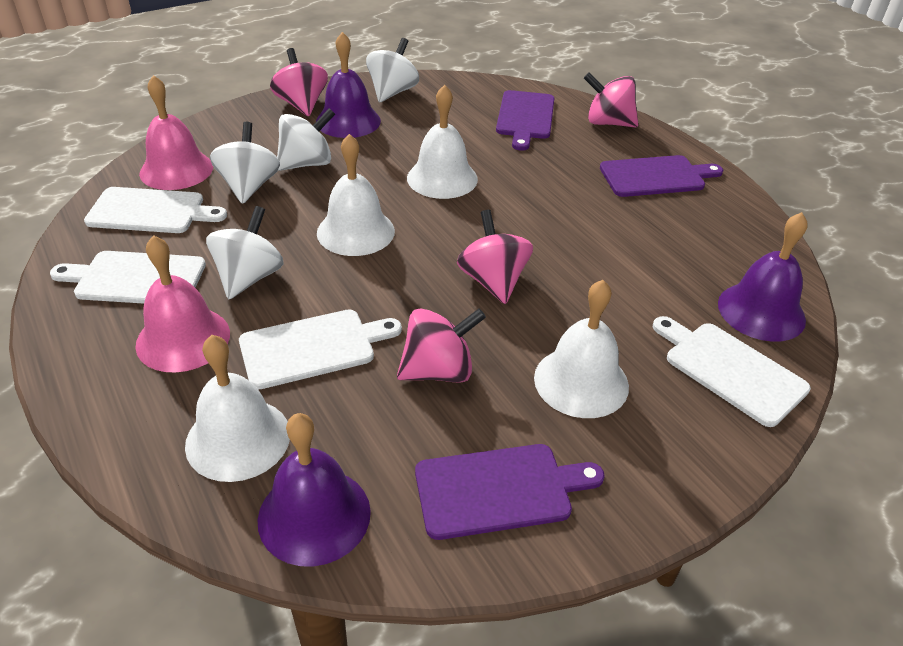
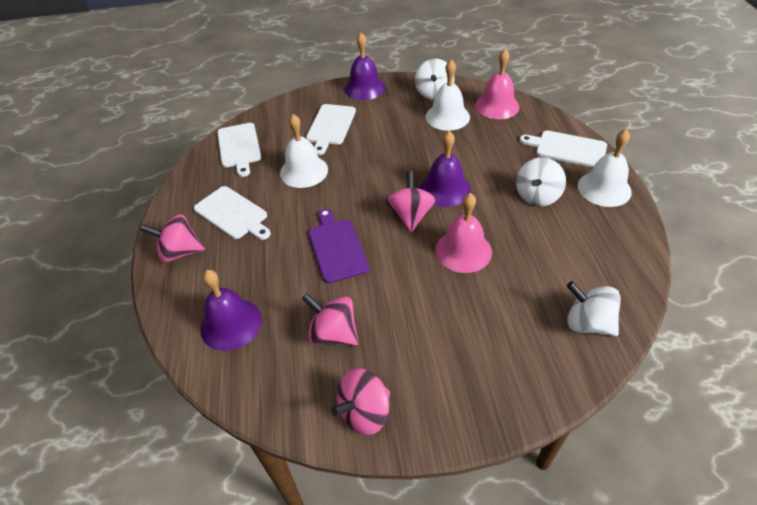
purple cutting board: 3 -> 1
white bell: 4 -> 3
white spinning top: 4 -> 3

